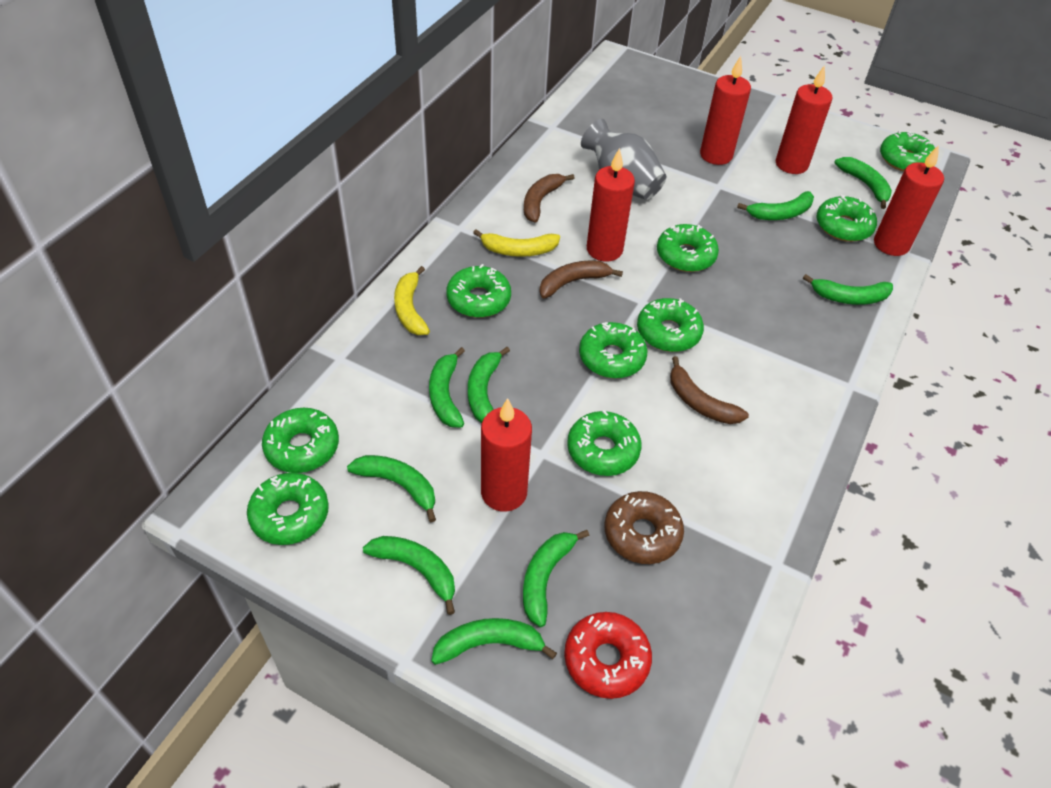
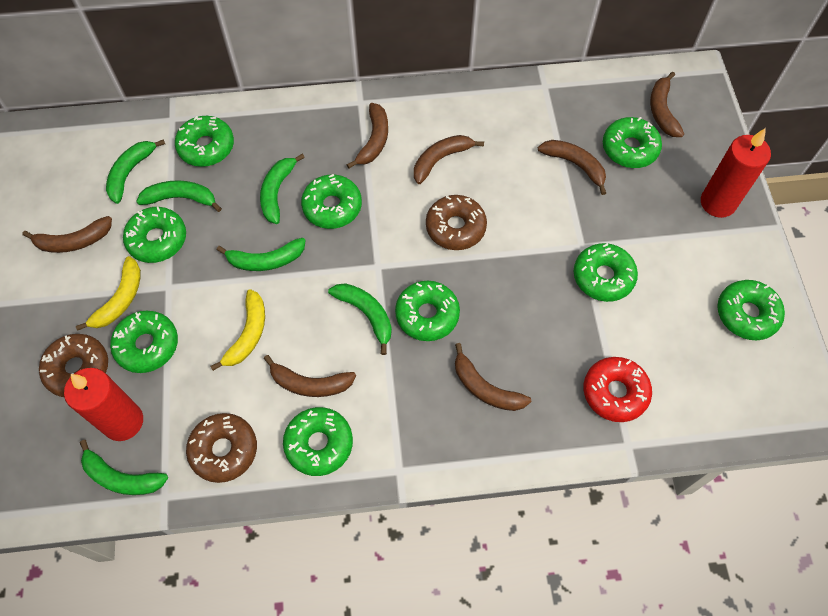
brown banana: 3 -> 7
brown donut: 1 -> 3
green banana: 9 -> 6
grey vase: 1 -> 0
red candle: 5 -> 2

